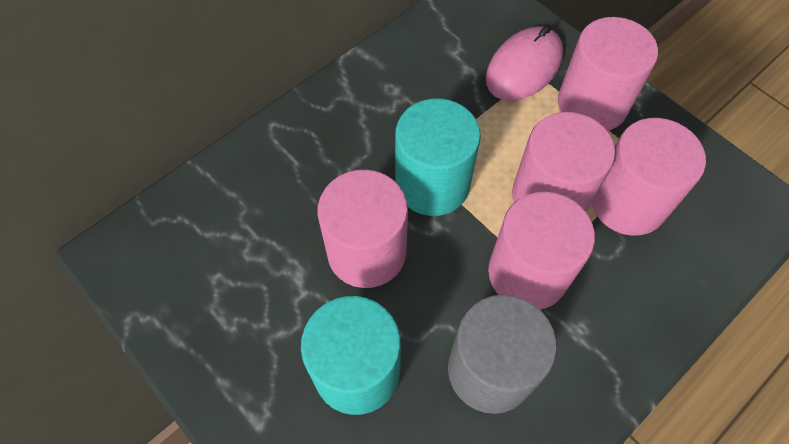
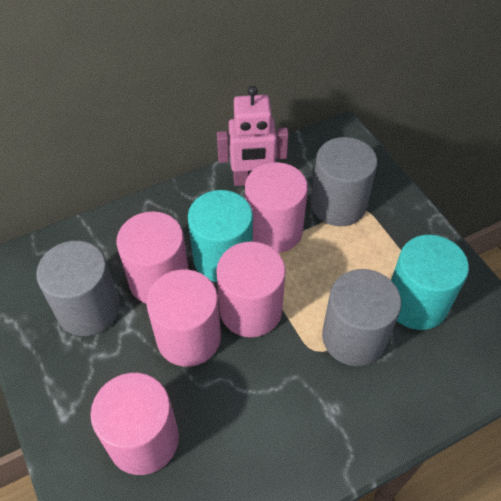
grey cylinder: 1 -> 3
pink mouse: 1 -> 0
pink robot: 0 -> 1

